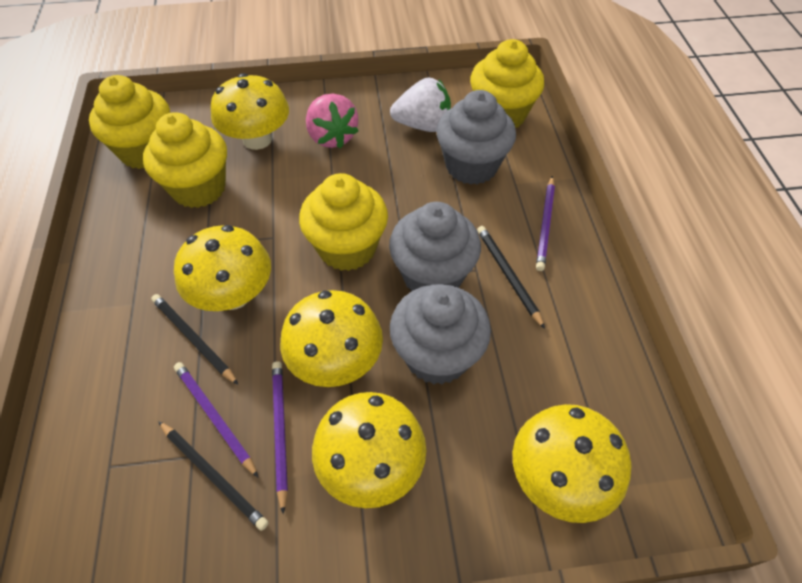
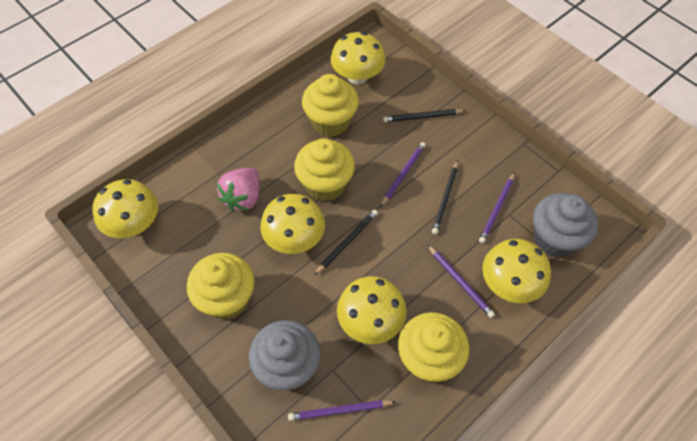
grey cupcake: 3 -> 2
purple pencil: 3 -> 4
white strawberry: 1 -> 0

